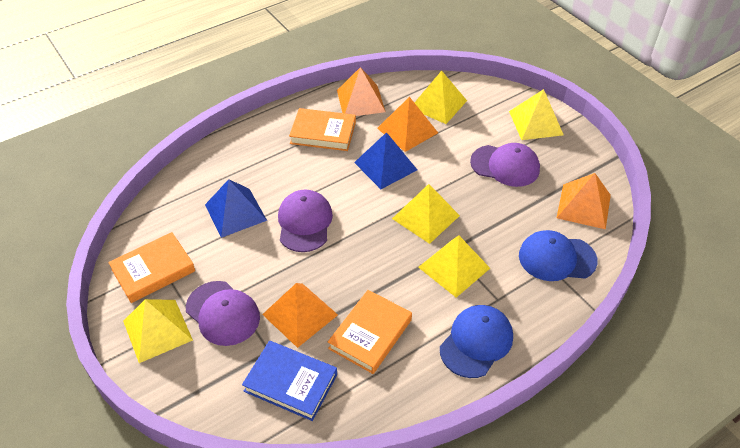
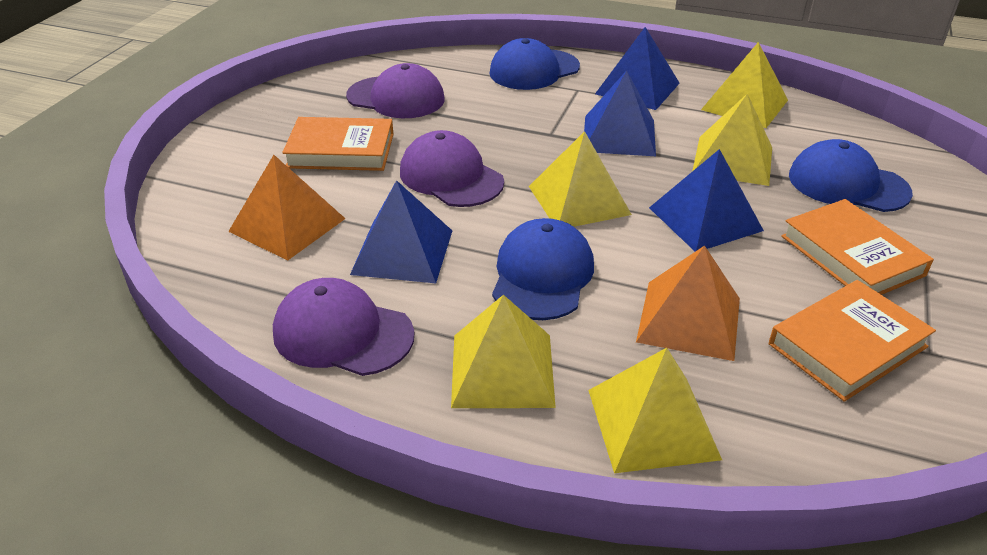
blue book: 1 -> 0
blue cap: 2 -> 3
blue pyramid: 2 -> 4
orange pyramid: 4 -> 2

